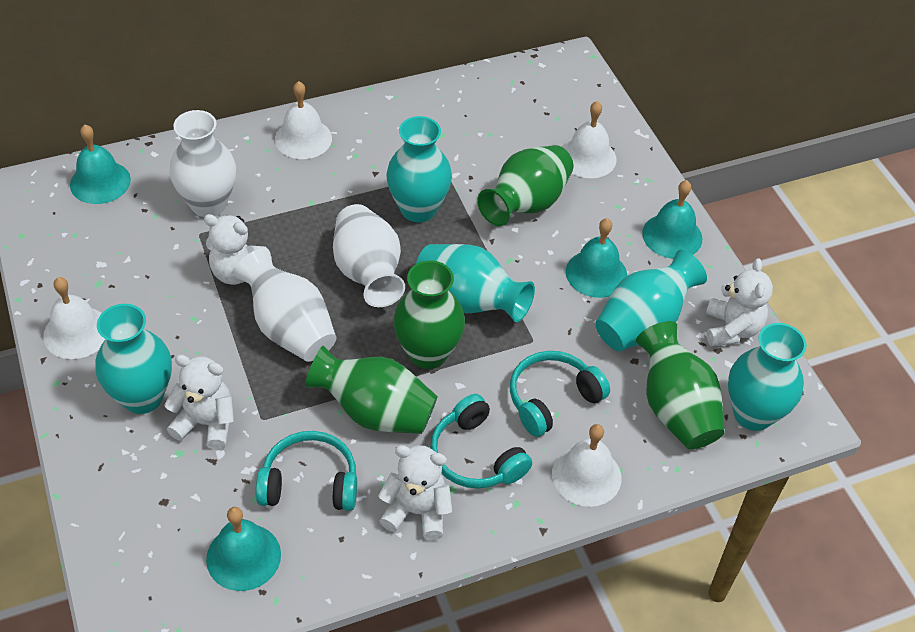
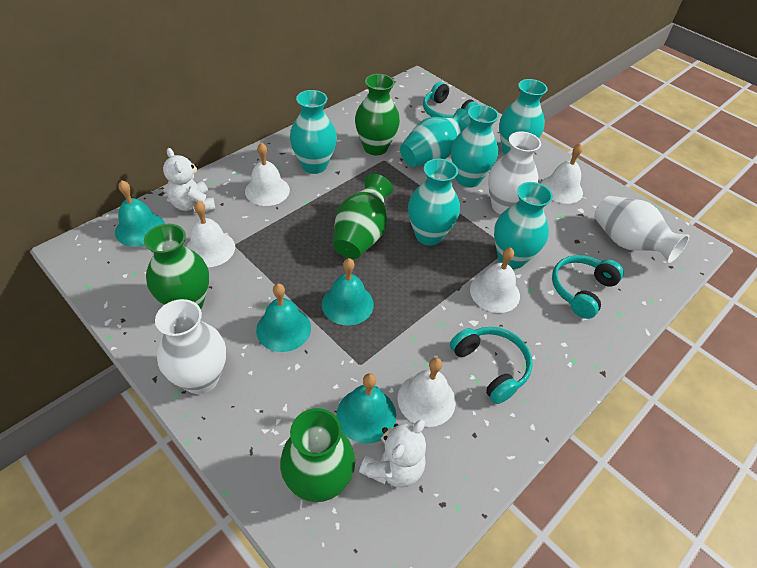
turquoise vase: 5 -> 6
white bell: 4 -> 5
white teddy bear: 4 -> 2

